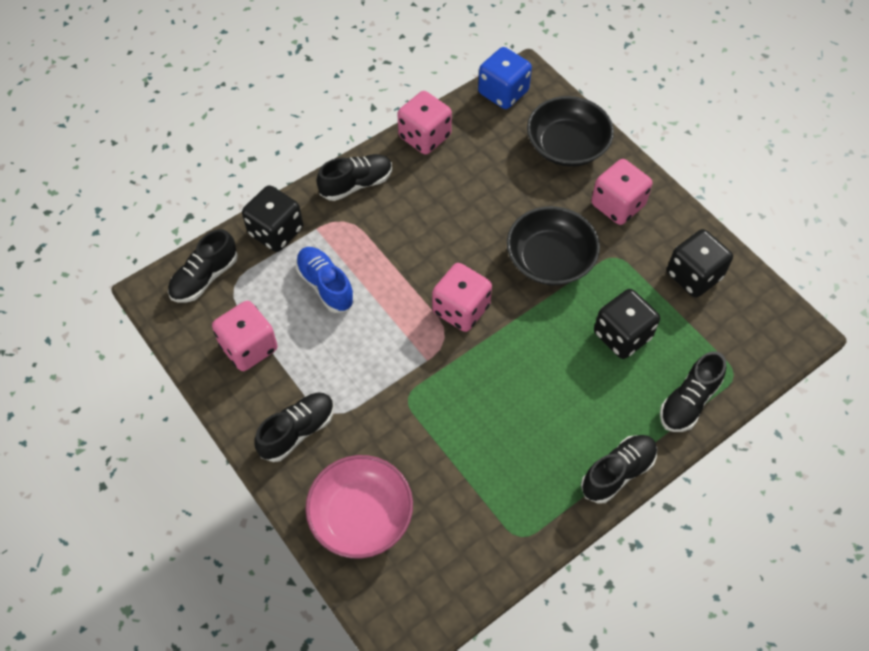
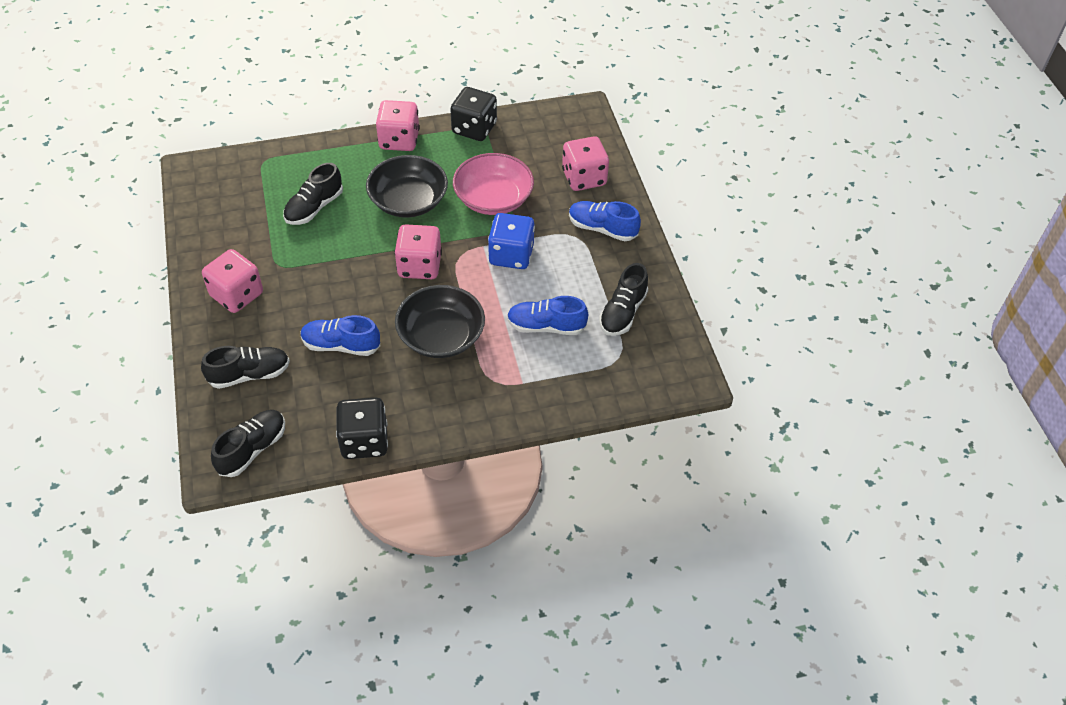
black dice: 3 -> 2
black shoe: 5 -> 4
blue shoe: 1 -> 3

